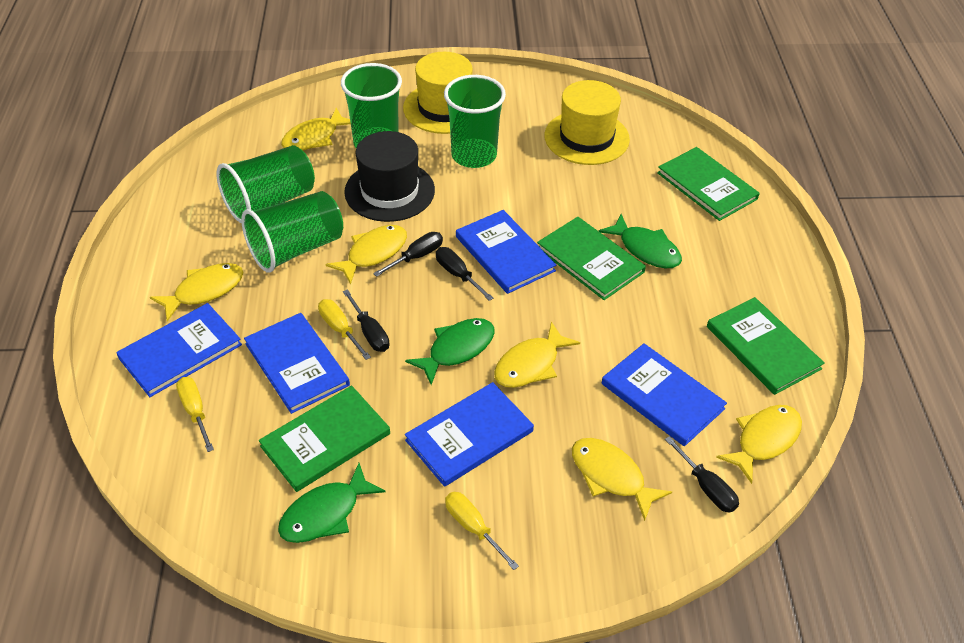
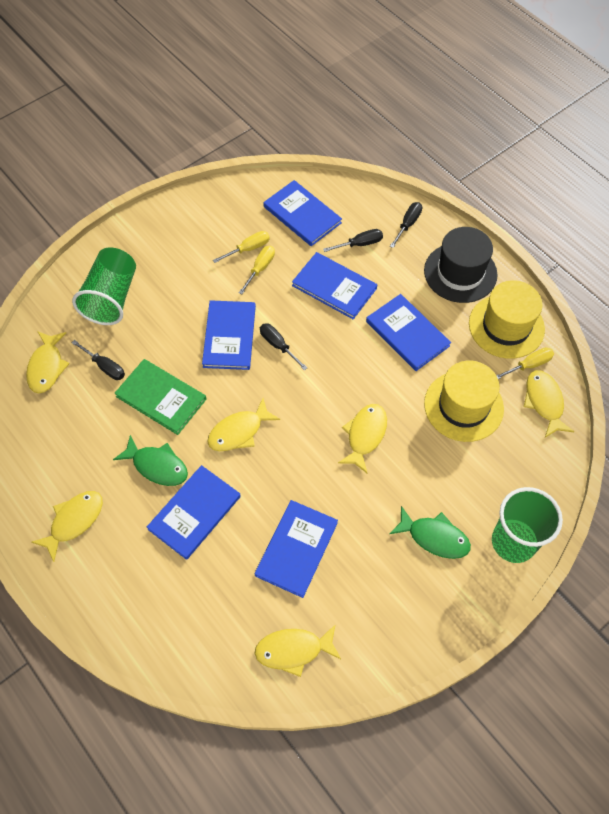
blue book: 5 -> 6
green book: 4 -> 1
green cup: 4 -> 2
green fish: 3 -> 2

